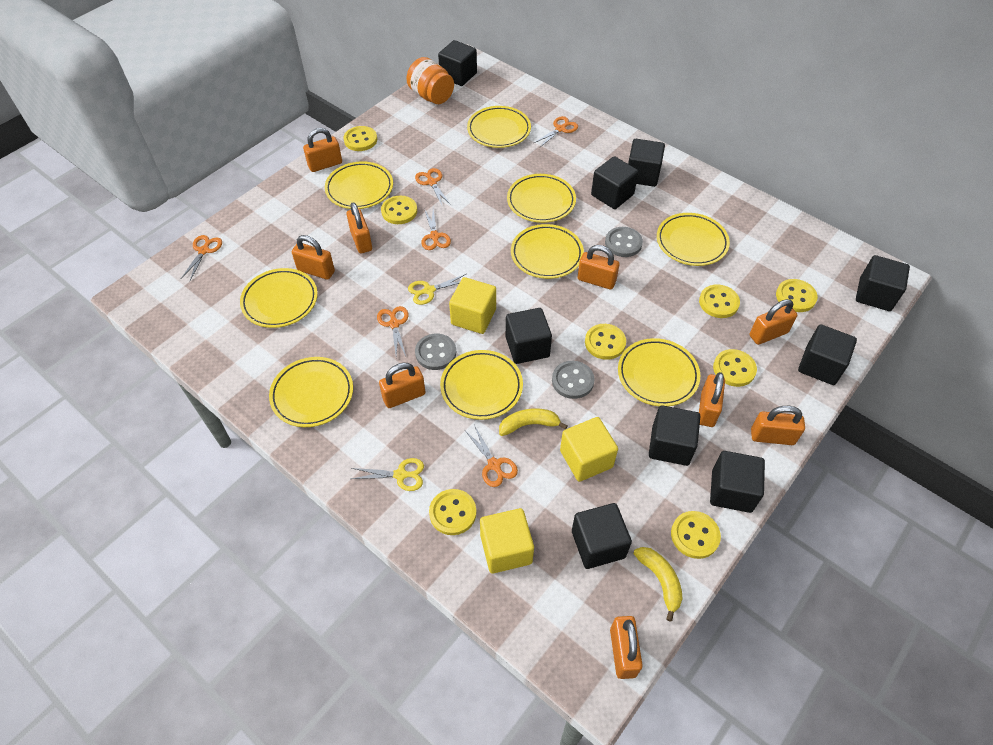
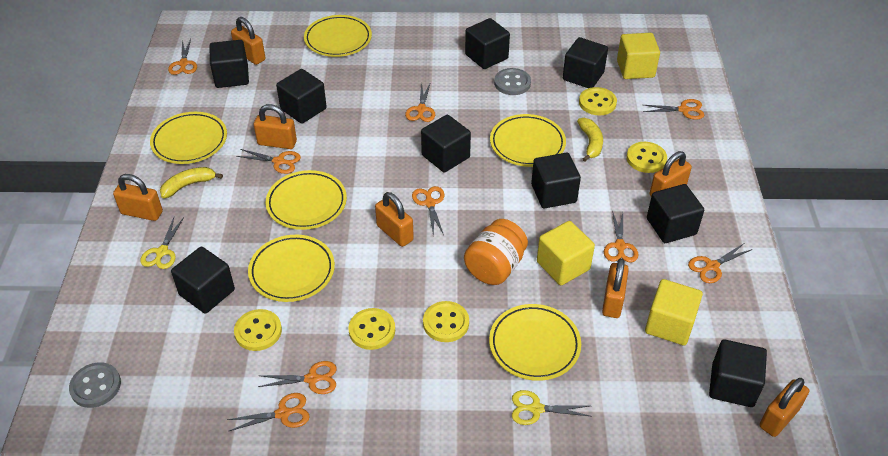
grey button: 3 -> 2
orange padlock: 9 -> 7
orange scissors: 6 -> 9
yellow button: 8 -> 5
yellow plate: 9 -> 6

